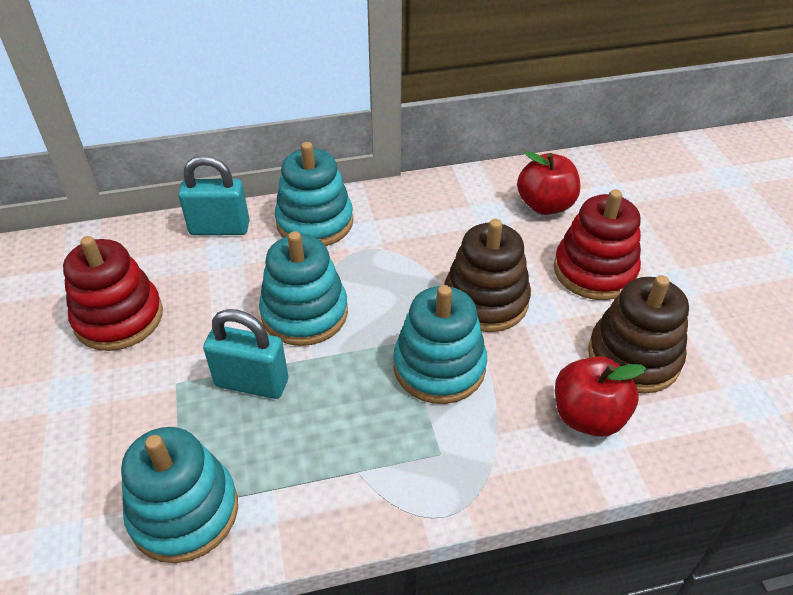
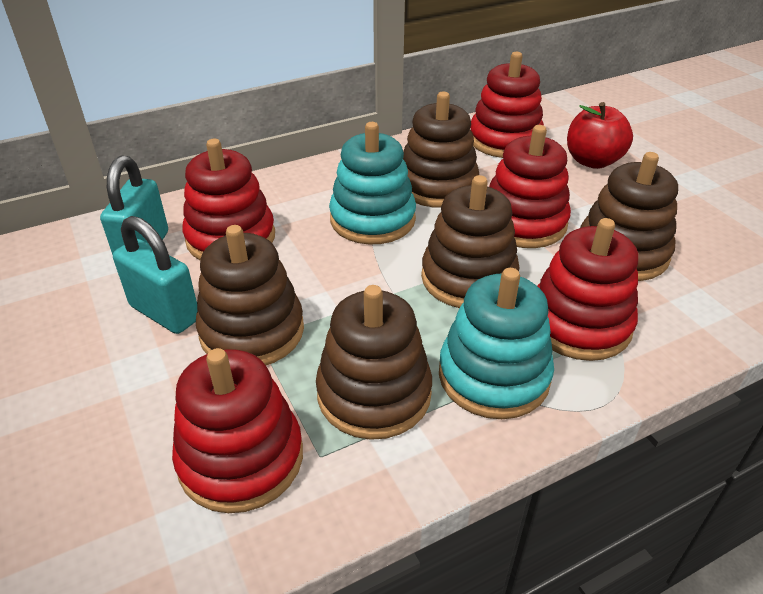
brown stacking toy: 2 -> 5
red apple: 2 -> 1
red stacking toy: 2 -> 5
turquoise stacking toy: 4 -> 2

